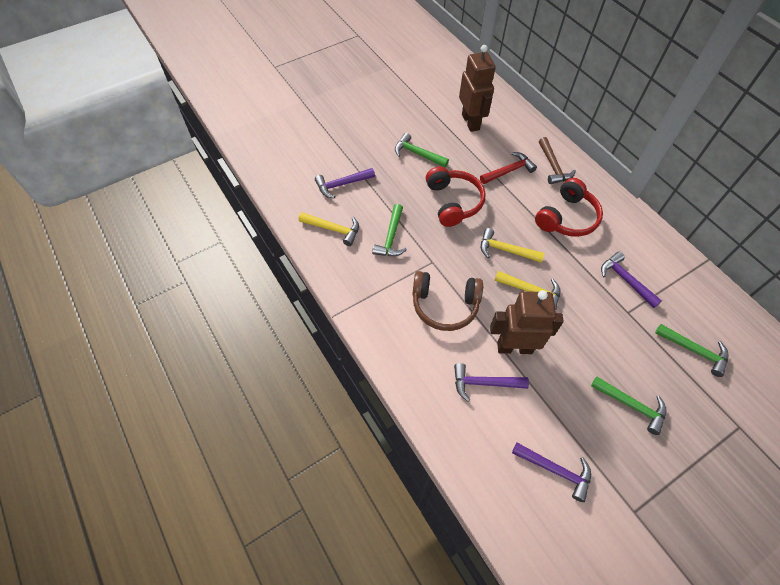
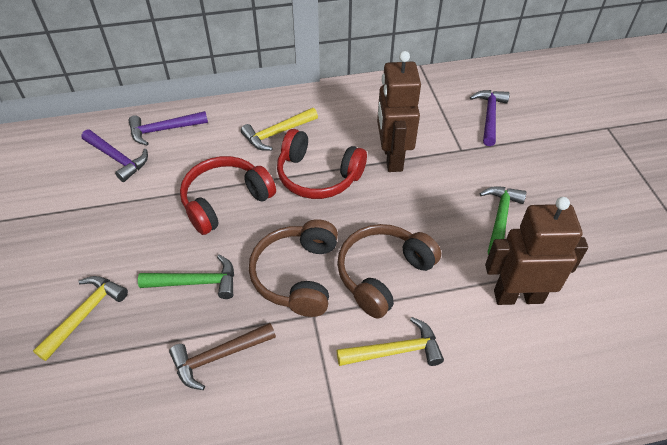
brown headphones: 1 -> 2
green hammer: 4 -> 2
purple hammer: 4 -> 3
red hammer: 1 -> 0

